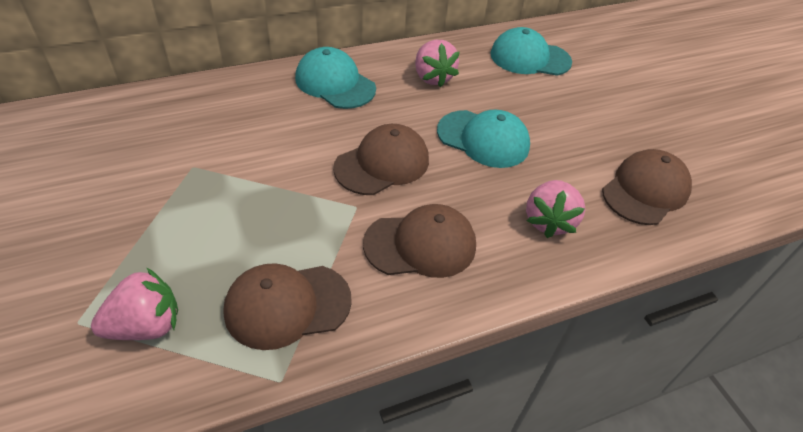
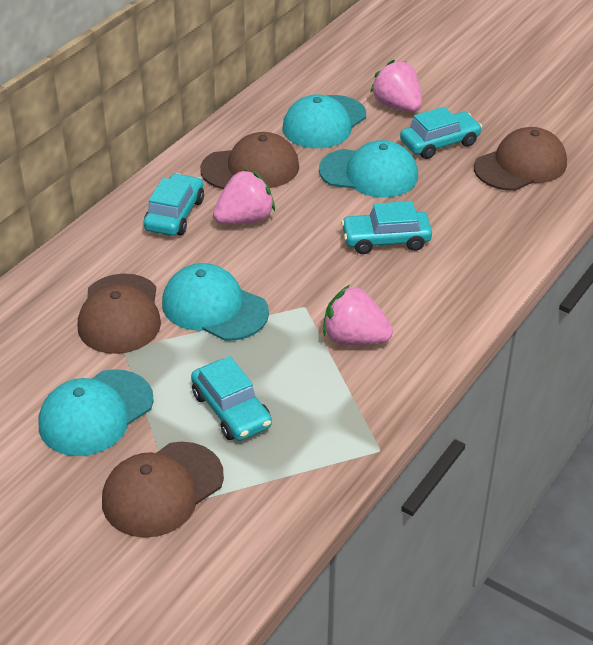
turquoise cap: 3 -> 4
turquoise car: 0 -> 4

